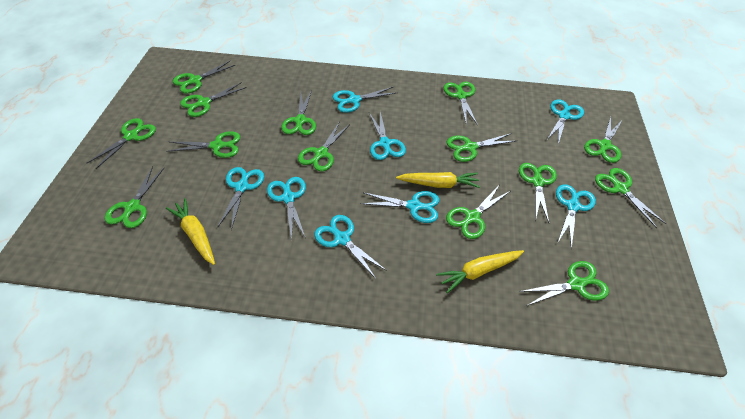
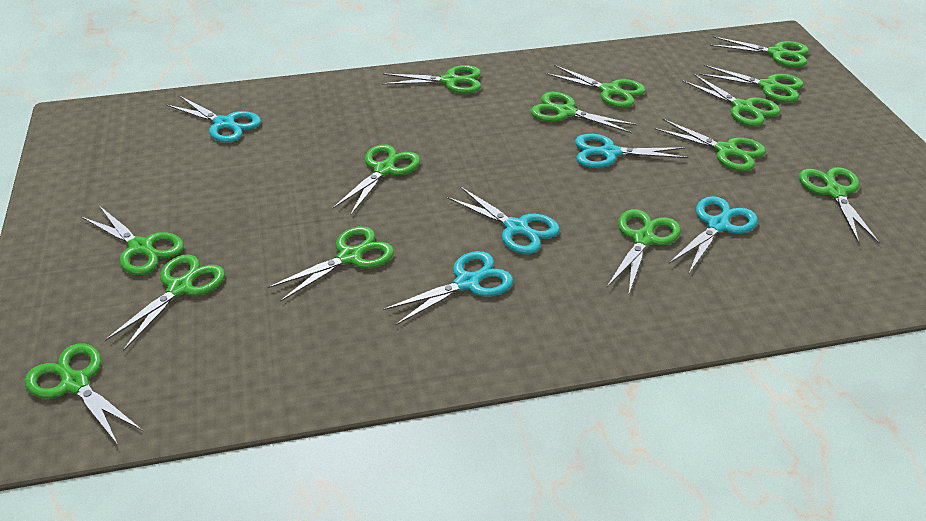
turquoise scissors: 8 -> 5
yellow carrot: 3 -> 0

